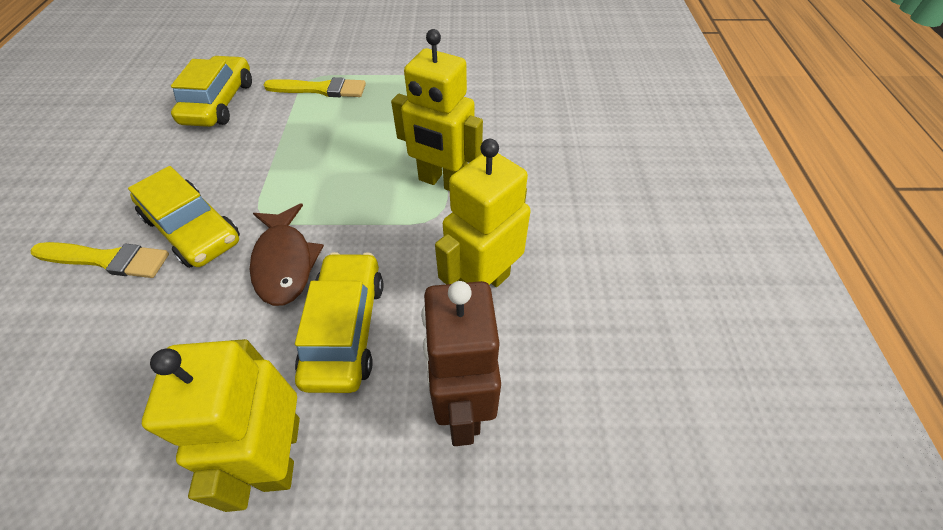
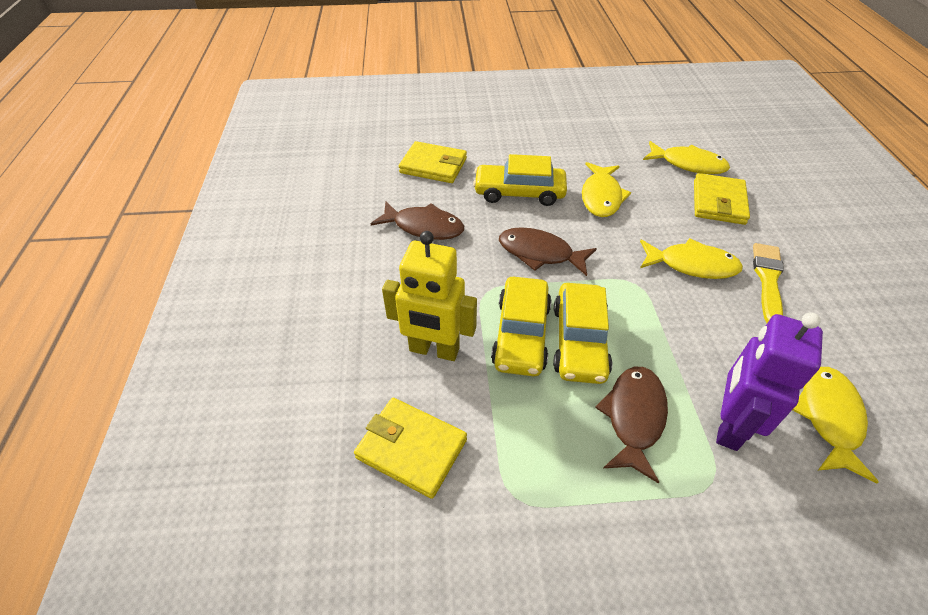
brown fish: 1 -> 3
brown robot: 1 -> 0
purple robot: 0 -> 1
yellow brush: 2 -> 1
yellow fish: 0 -> 4
yellow robot: 3 -> 1
yellow wallet: 0 -> 3

